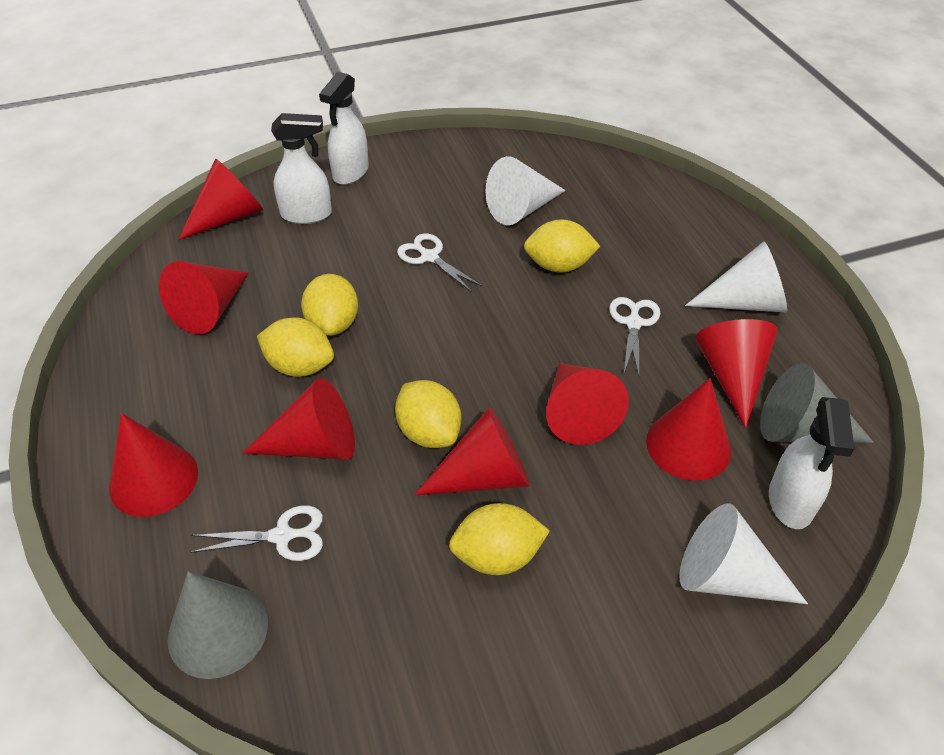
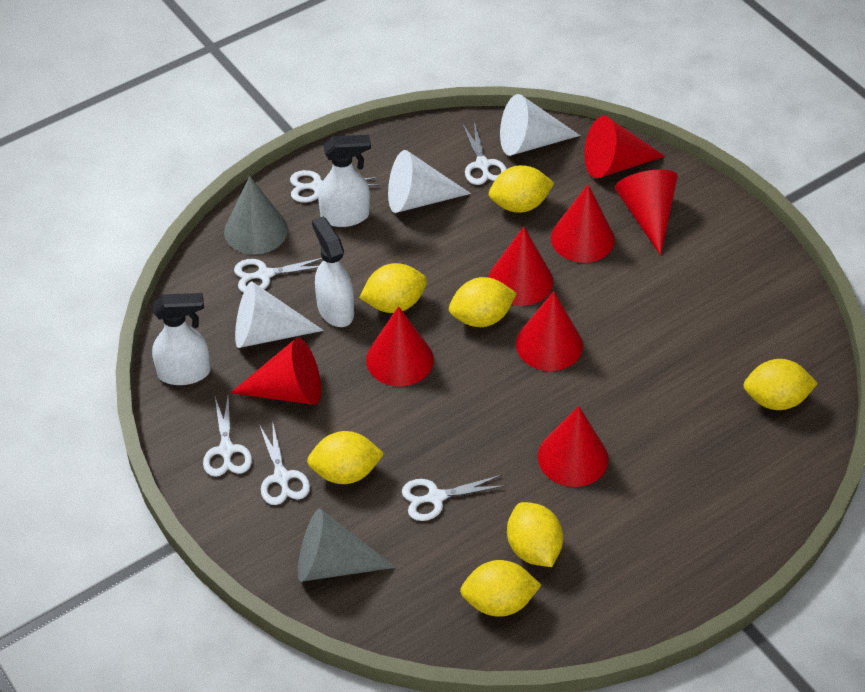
white scissors: 3 -> 6
yellow lemon: 5 -> 7

